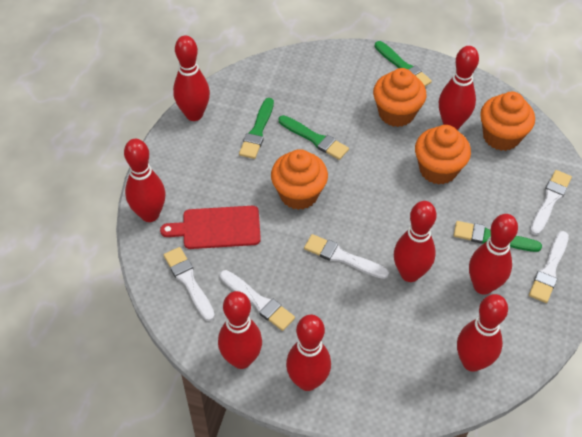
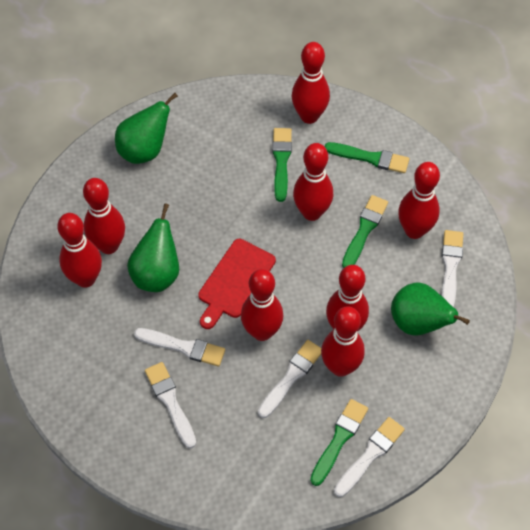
green pear: 0 -> 3
orange cupcake: 4 -> 0

